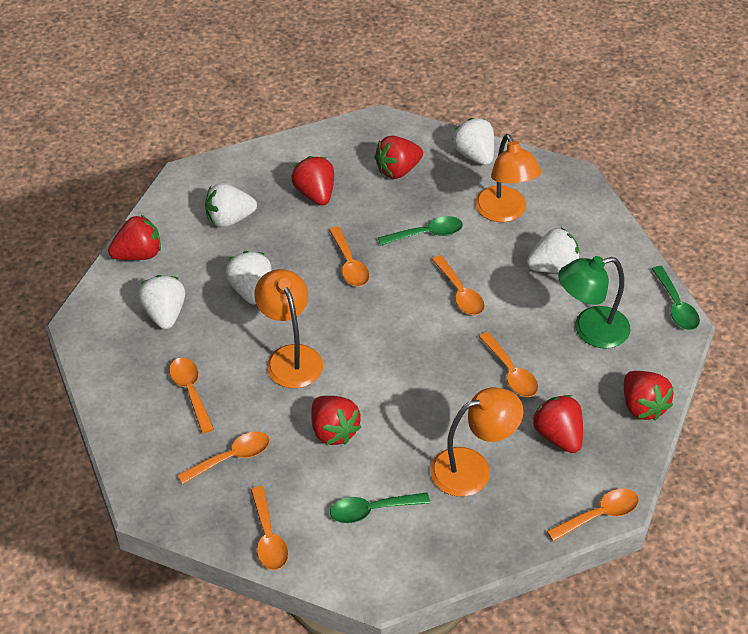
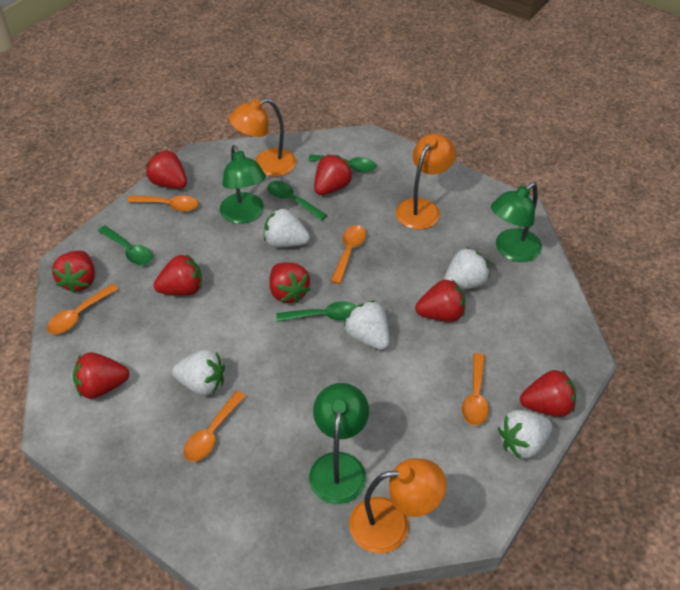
green lamp: 1 -> 3
green spoon: 3 -> 4
orange spoon: 7 -> 5
red strawberry: 6 -> 8

